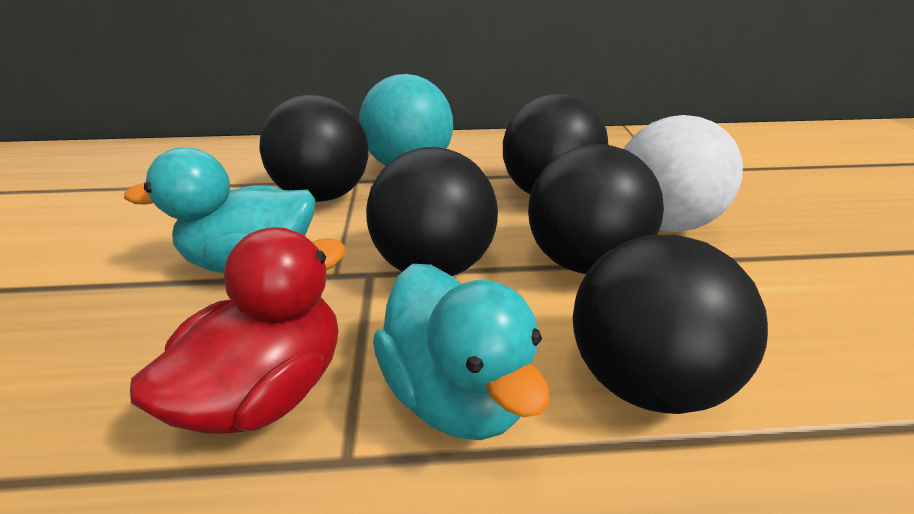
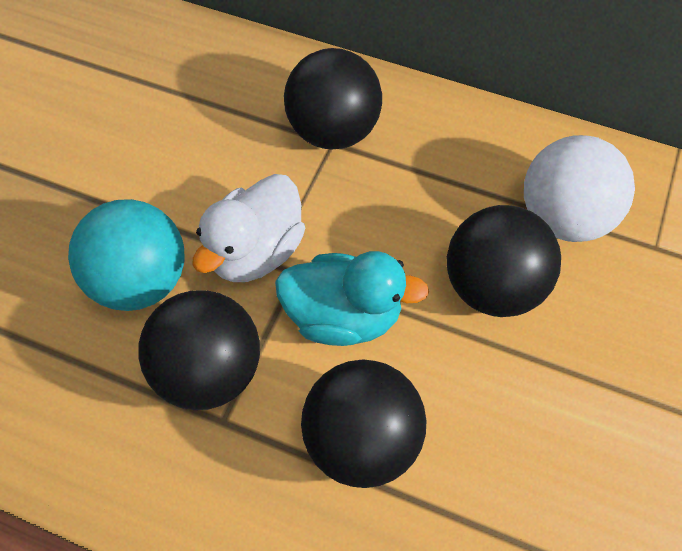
black ball: 5 -> 4
red duck: 1 -> 0
turquoise duck: 2 -> 1
white duck: 0 -> 1

